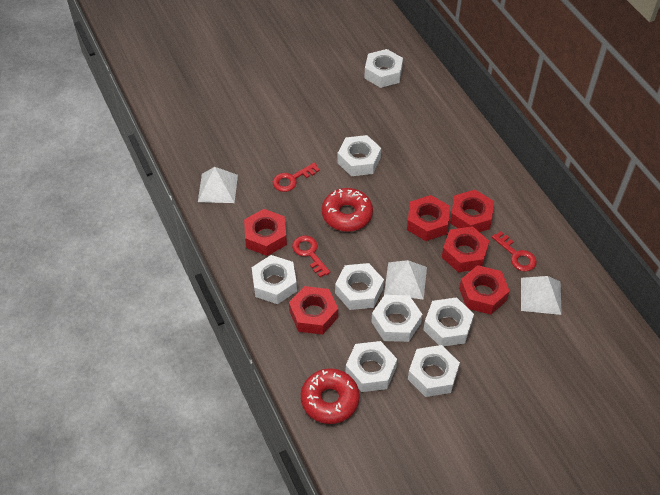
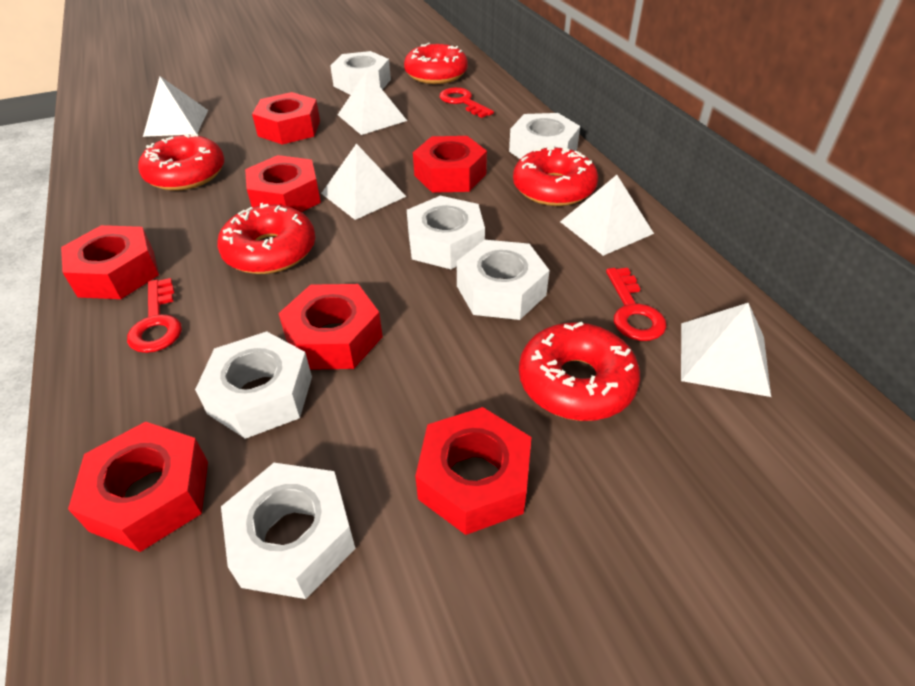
red donut: 2 -> 5
red nut: 6 -> 7
white nut: 8 -> 6
white pyramid: 3 -> 5

